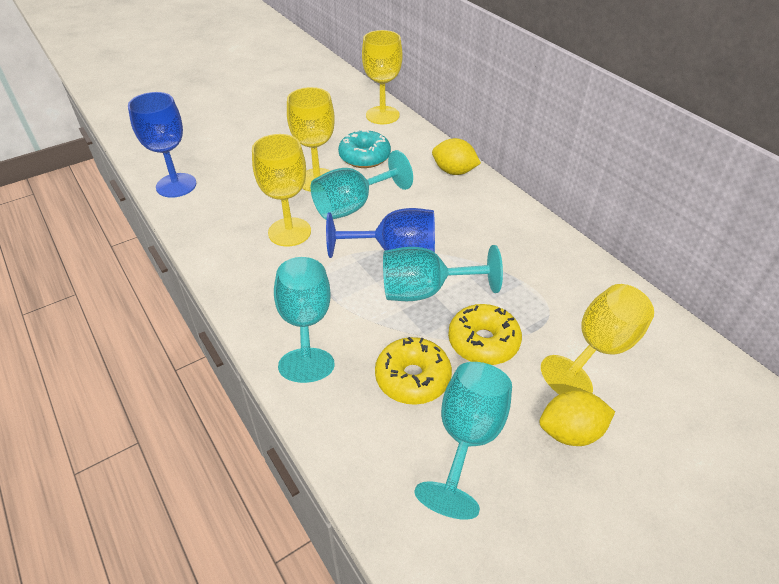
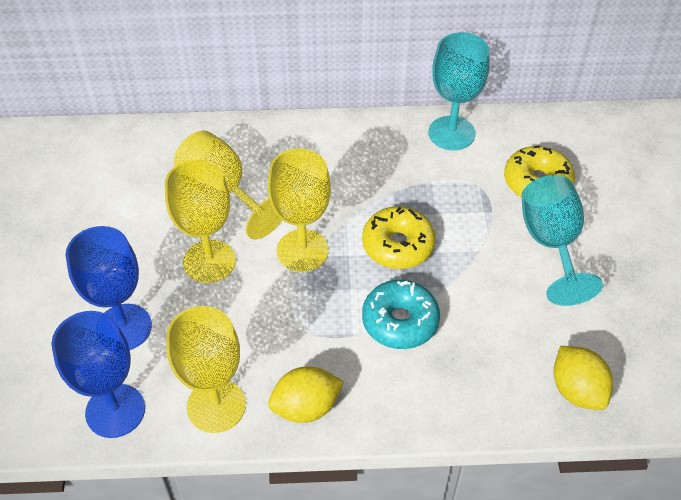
turquoise goblet: 4 -> 2

